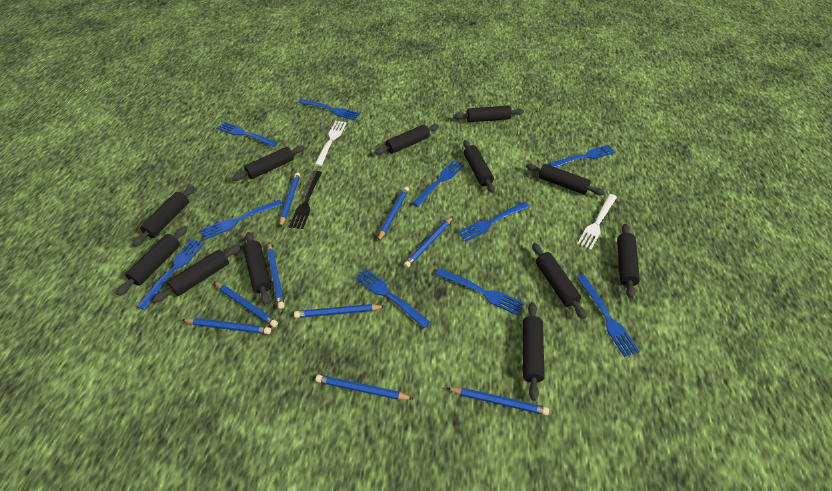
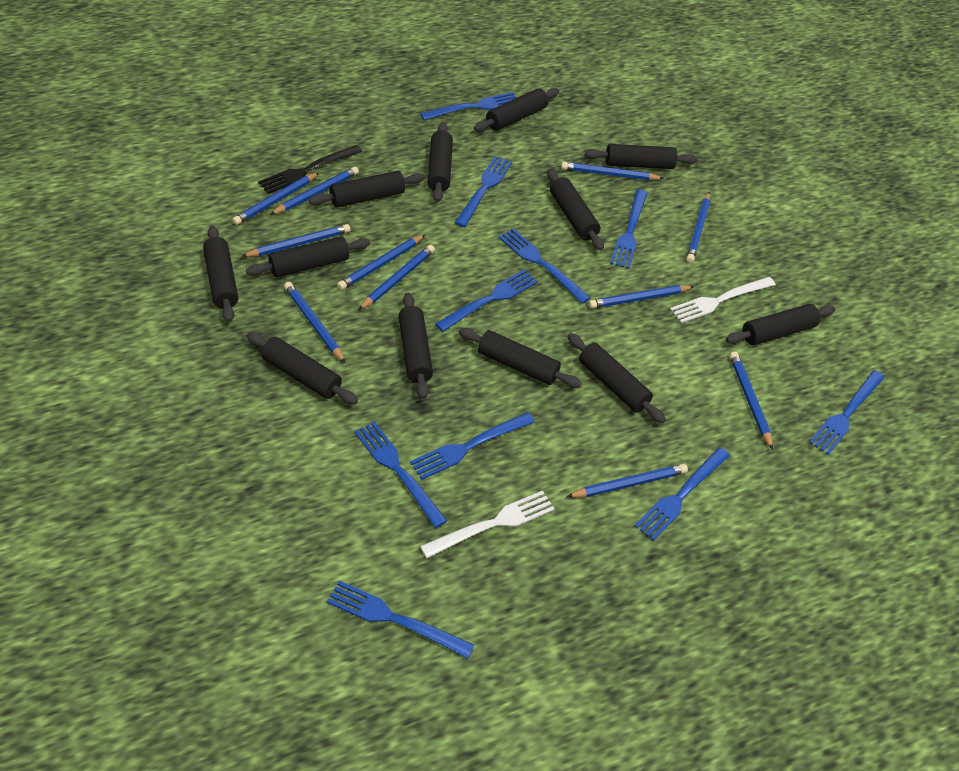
blue pencil: 9 -> 11

